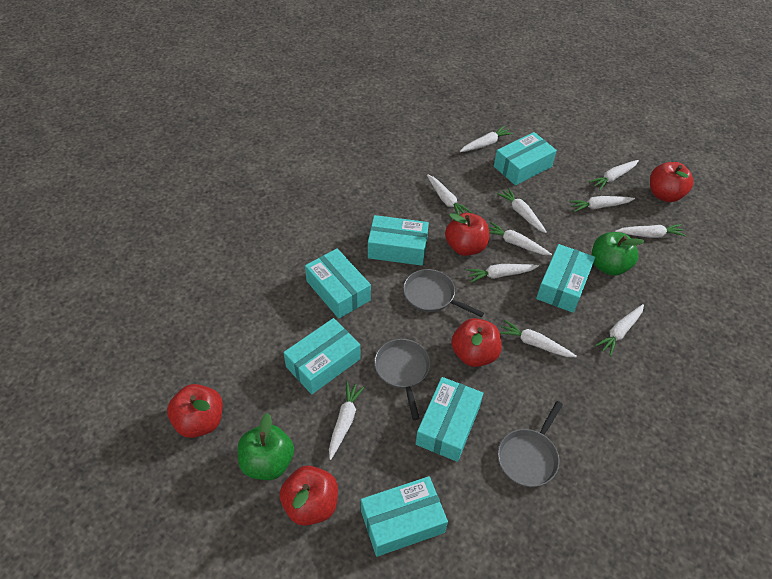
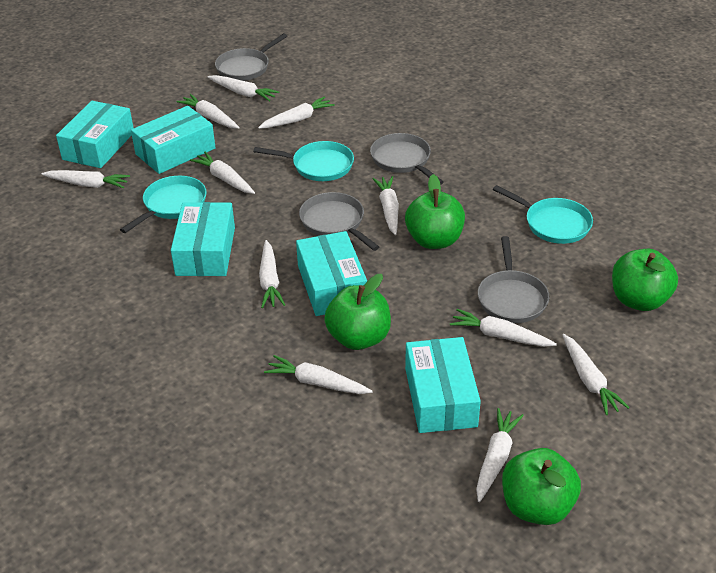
green apple: 2 -> 4
grey pan: 3 -> 4
red apple: 5 -> 0
turquoise box: 7 -> 5
turquoise pan: 0 -> 3

